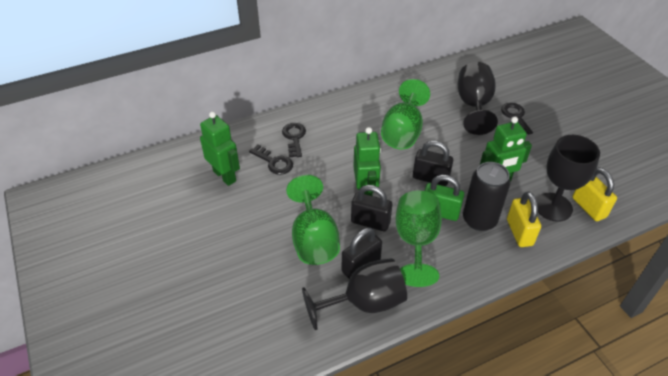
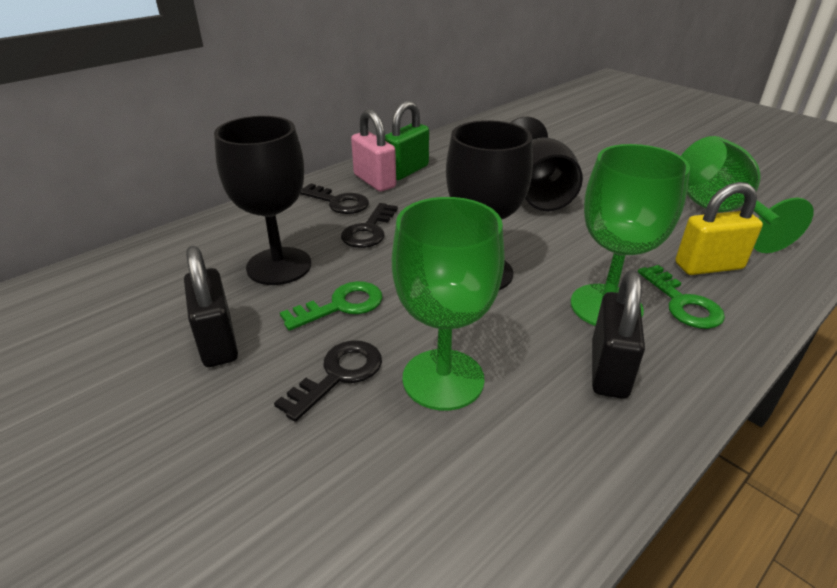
black can: 1 -> 0
black padlock: 3 -> 2
green key: 0 -> 2
green robot: 3 -> 0
pink padlock: 0 -> 1
yellow padlock: 2 -> 1

